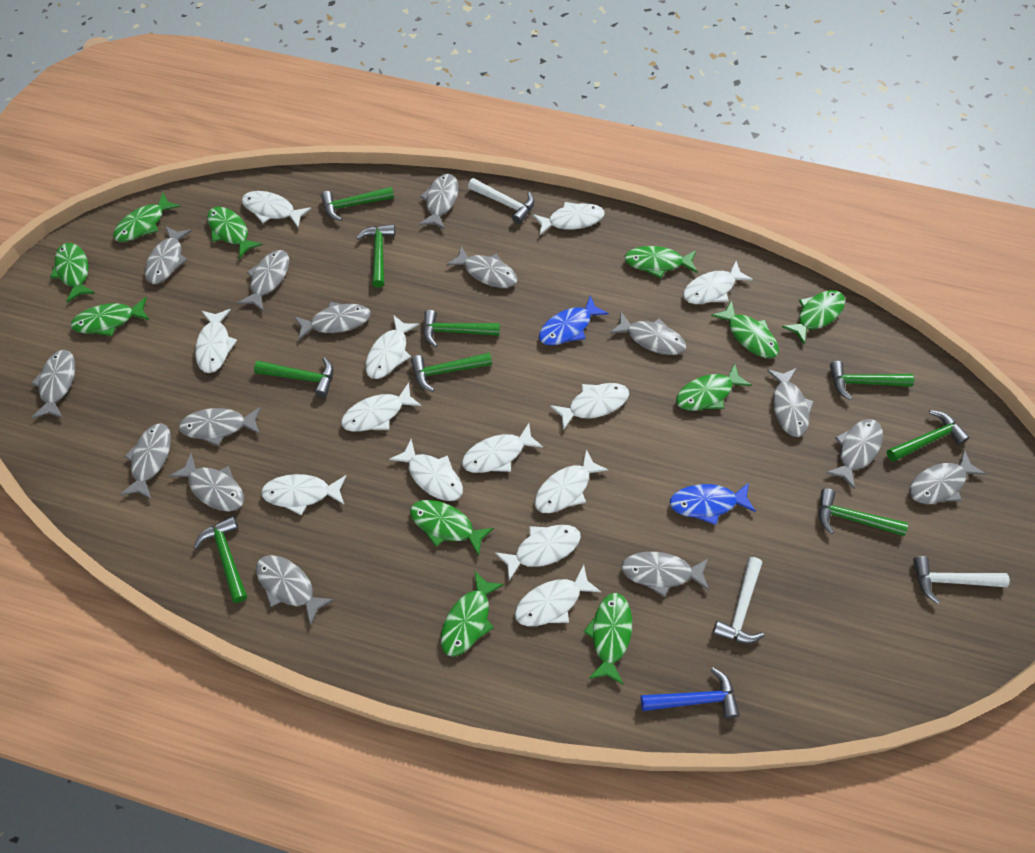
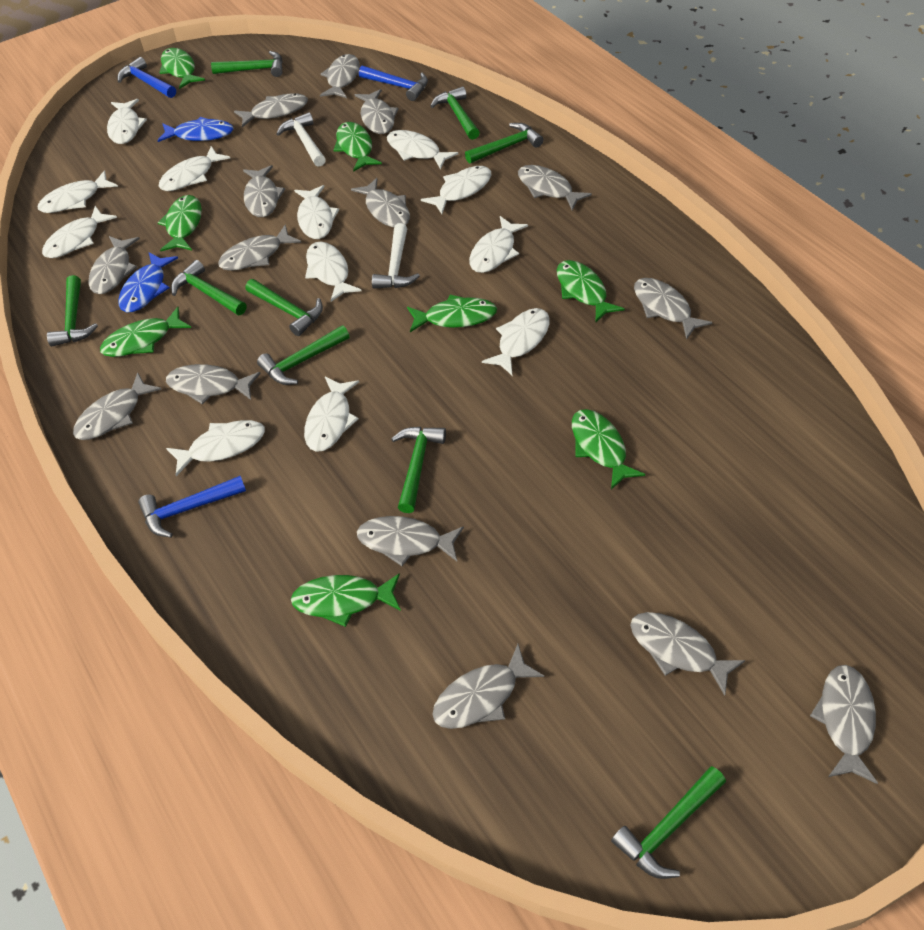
blue hammer: 1 -> 3
green fish: 11 -> 8
white fish: 13 -> 12
white hammer: 3 -> 2

